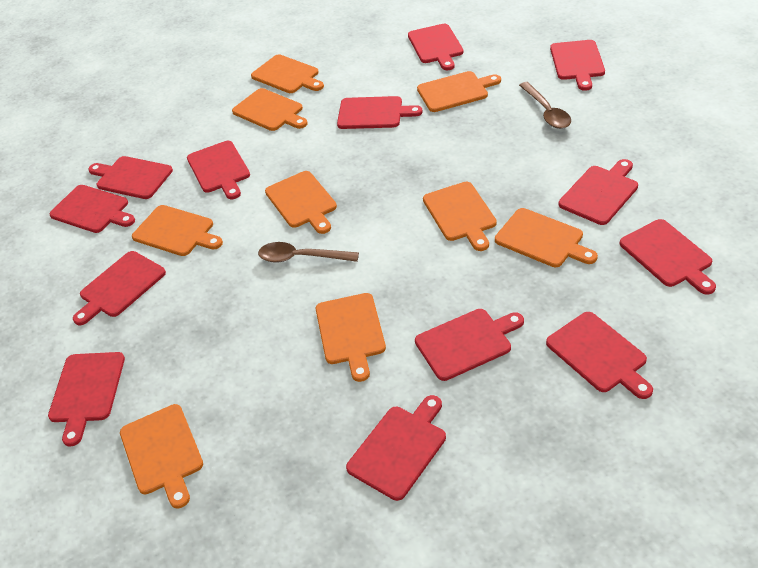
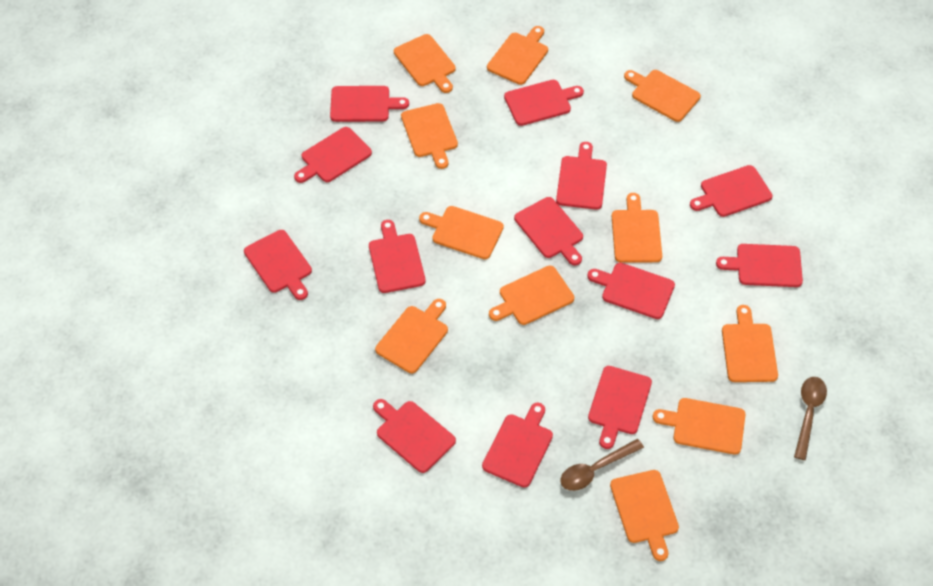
orange cutting board: 9 -> 11

